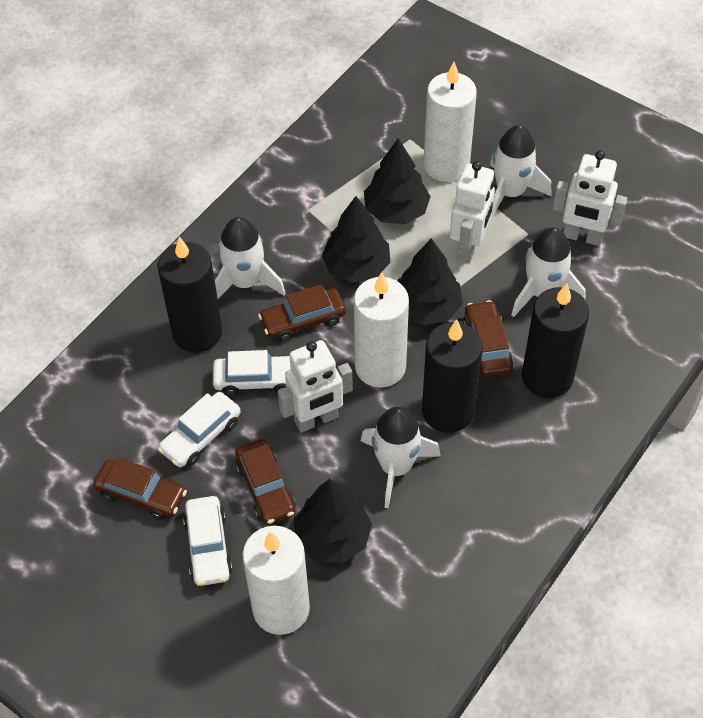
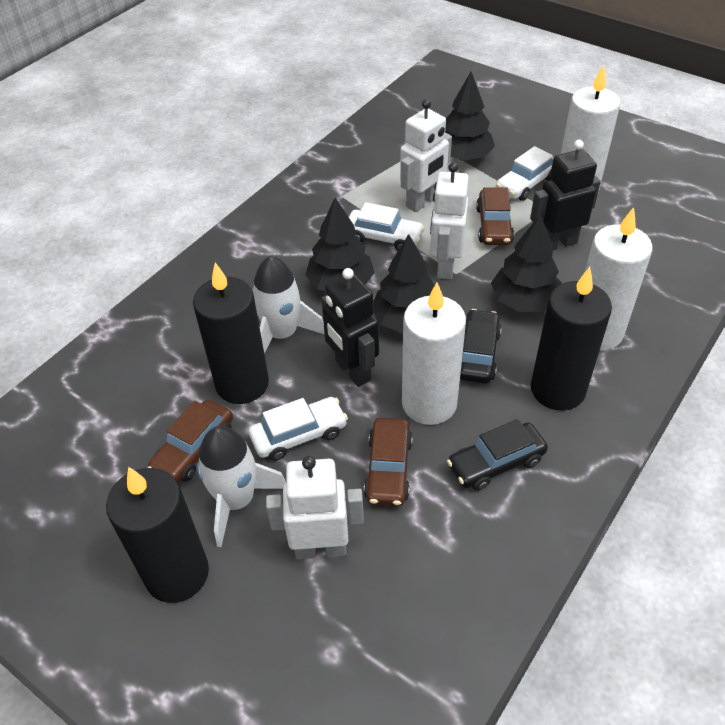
black car: 0 -> 2
black robot: 0 -> 2
brown car: 4 -> 3
white rocket: 4 -> 2

